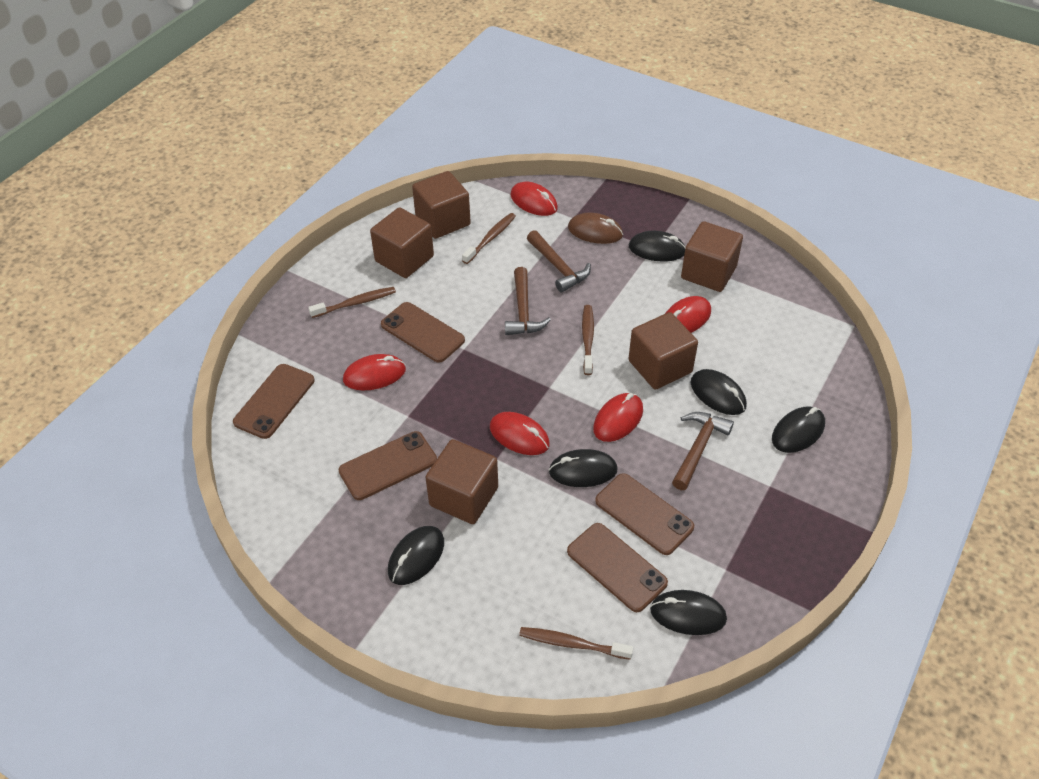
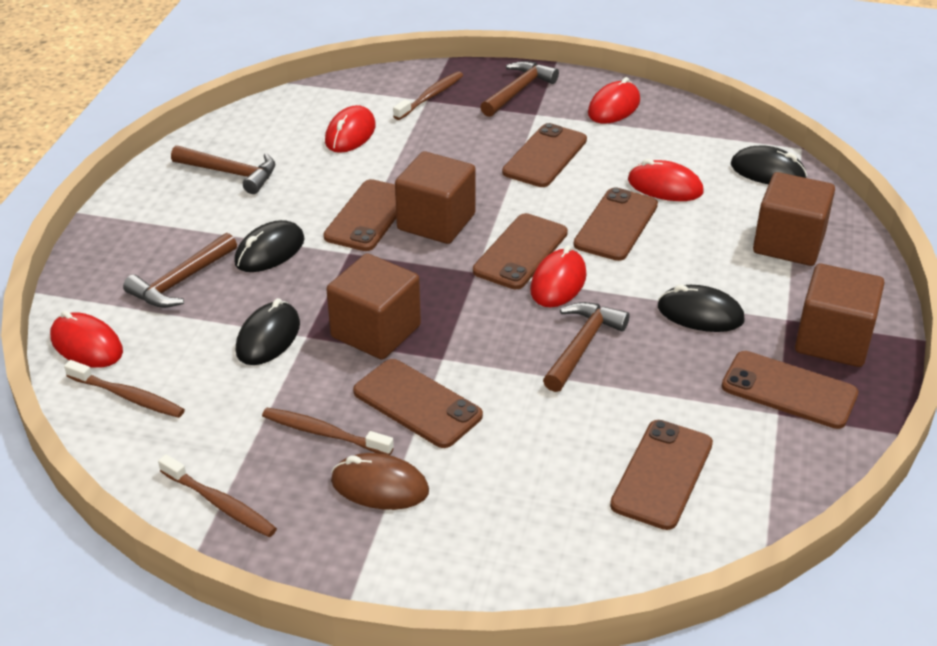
black mouse: 6 -> 4
brown cube: 5 -> 4
brown hammer: 3 -> 4
brown phone: 5 -> 7

